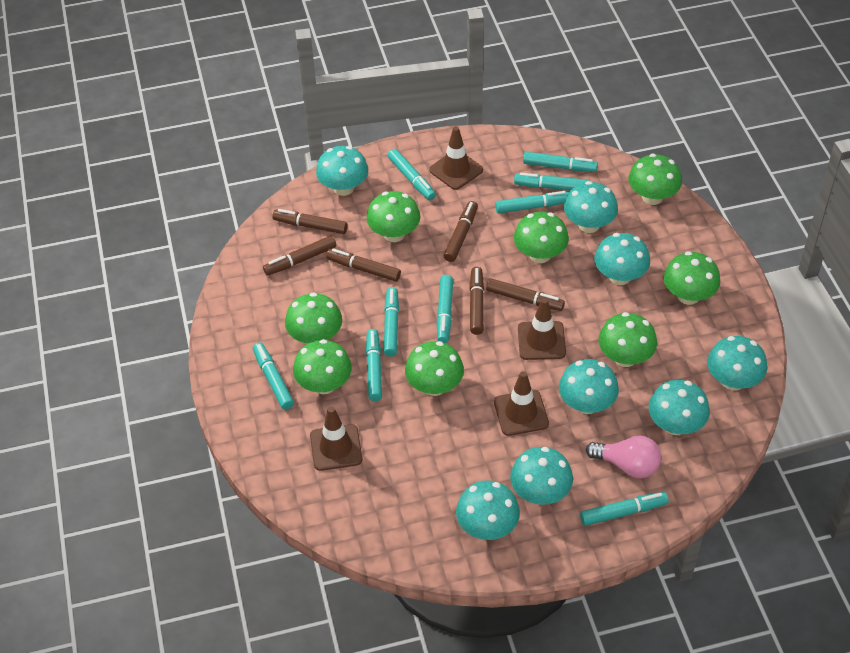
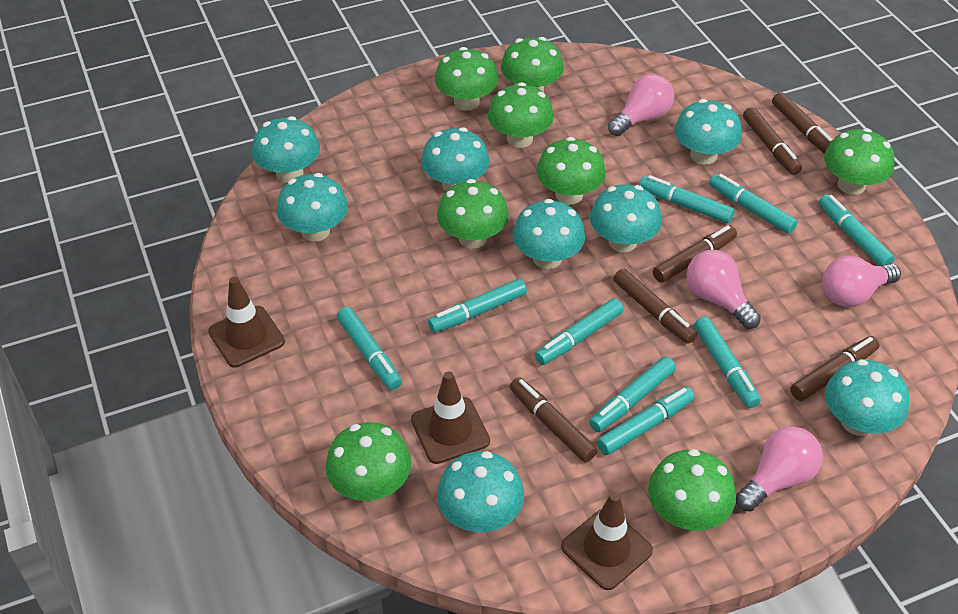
brown traffic cone: 4 -> 3
pink light bulb: 1 -> 4

